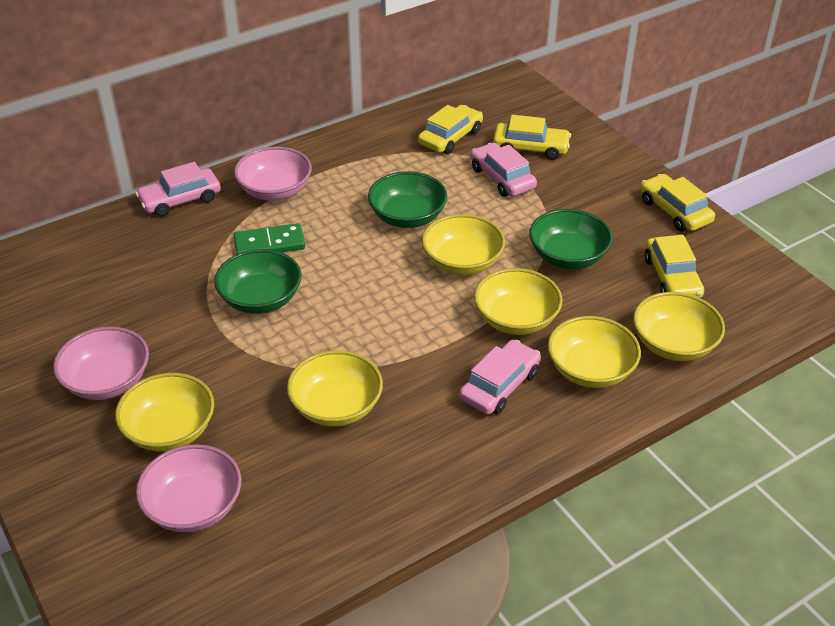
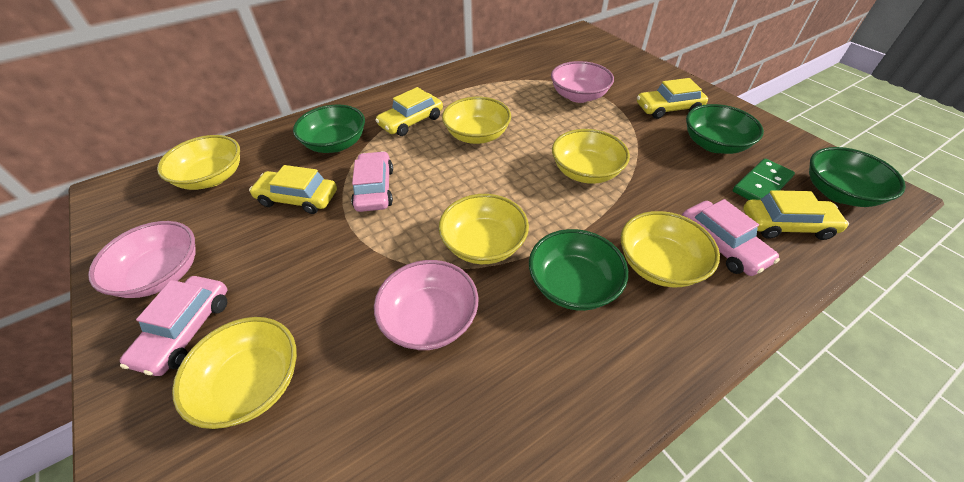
green bowl: 3 -> 4

